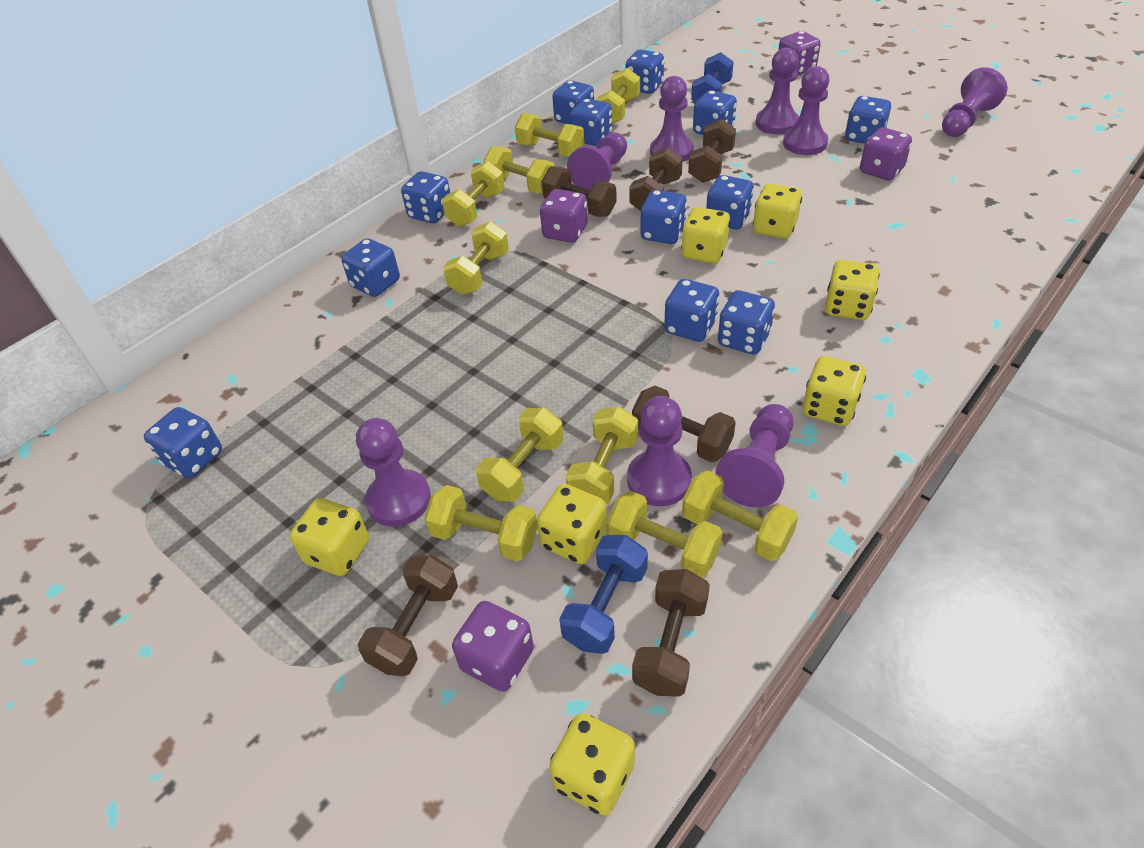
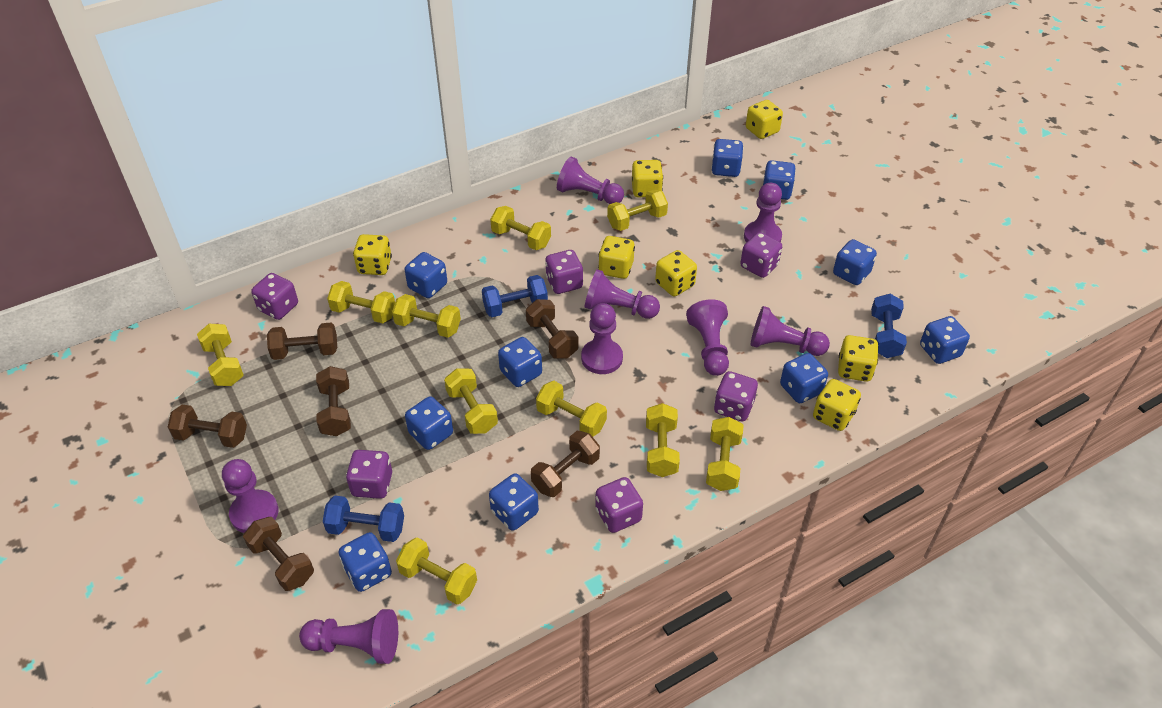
blue dice: 12 -> 10
blue dumbbell: 2 -> 3
purple dice: 4 -> 6

